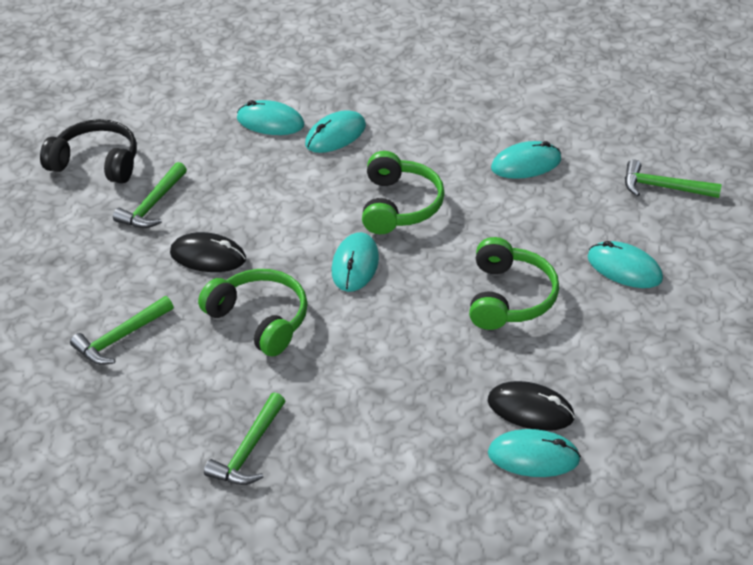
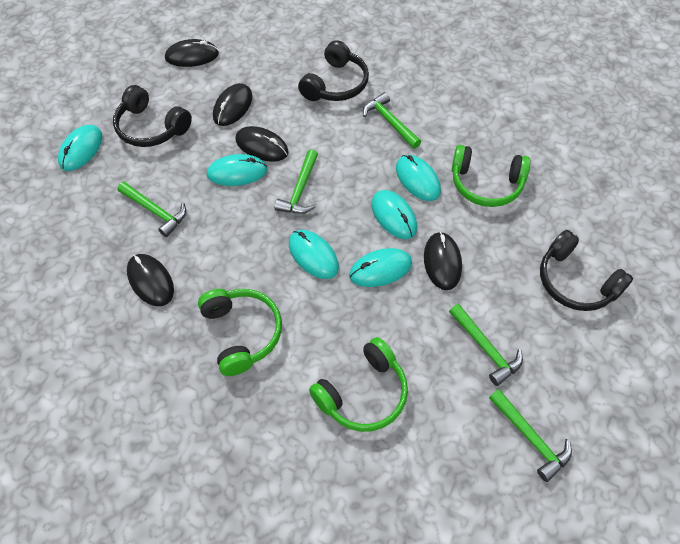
black headphones: 1 -> 3
black mouse: 2 -> 5
green hammer: 4 -> 5

